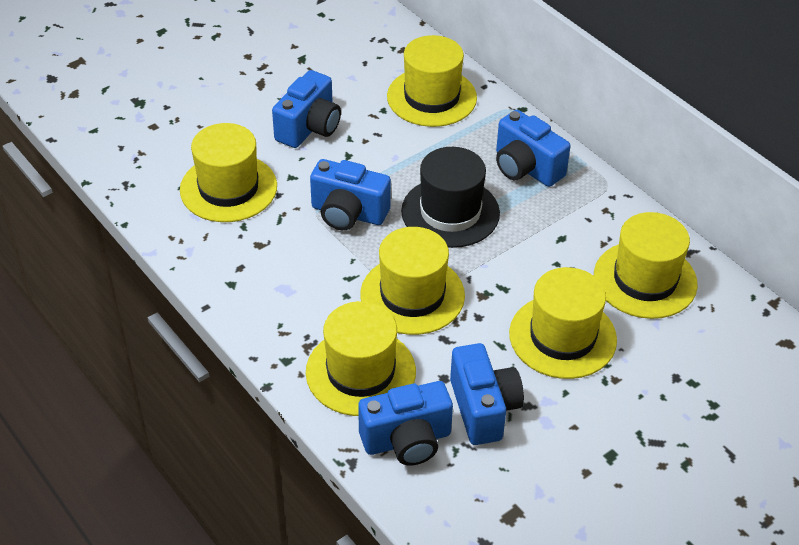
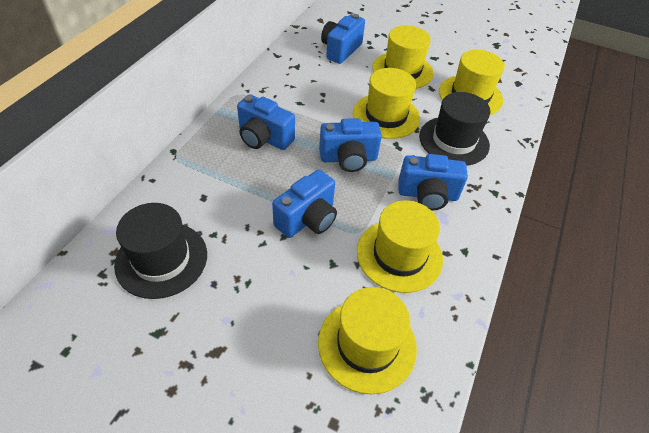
black hat: 1 -> 2
yellow hat: 6 -> 5

